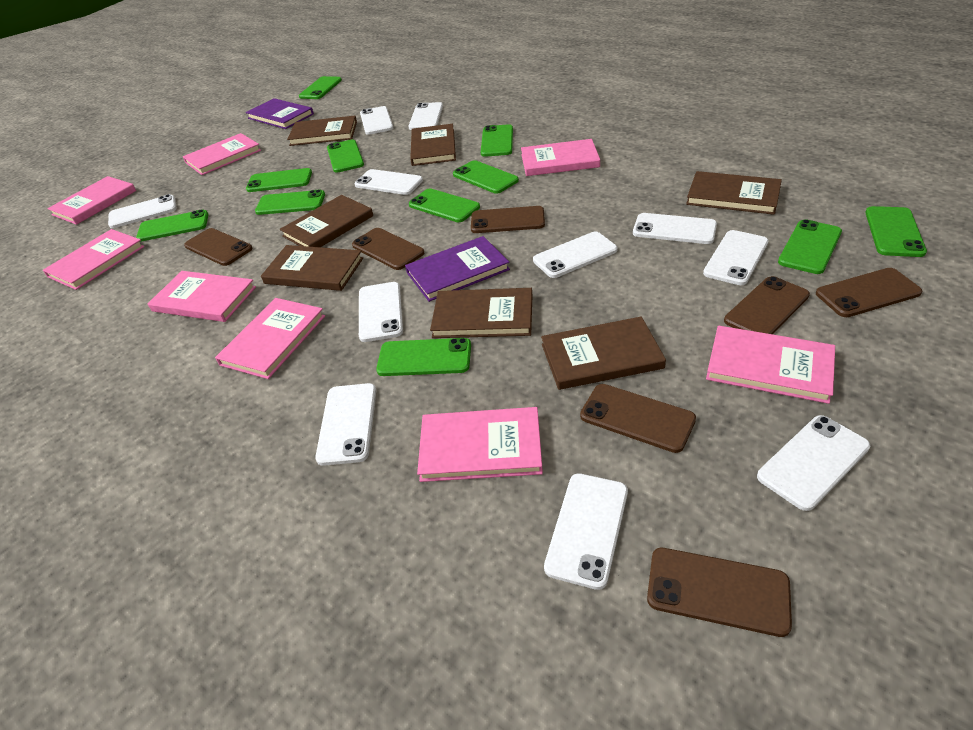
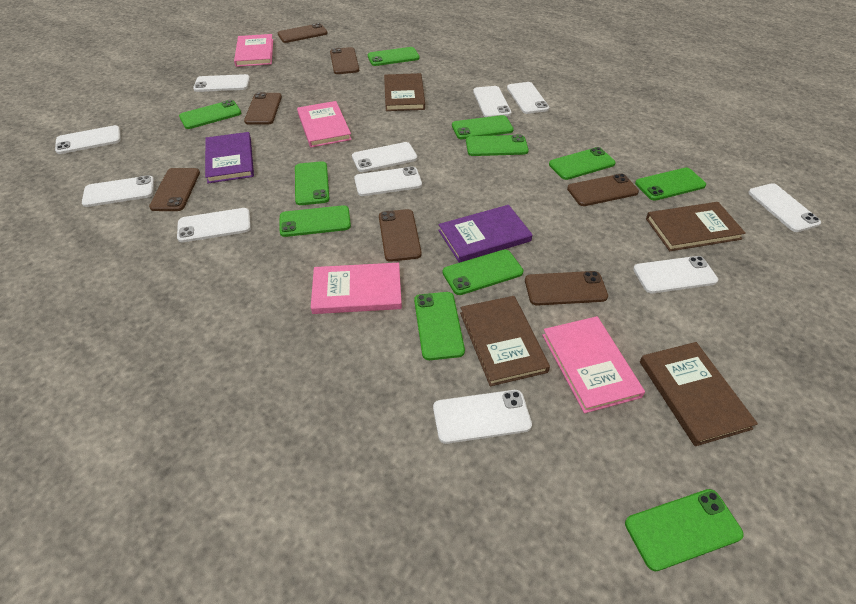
brown book: 7 -> 4
pink book: 8 -> 4

